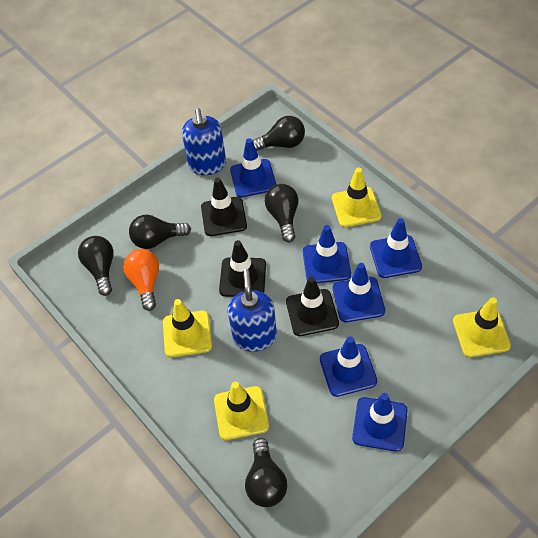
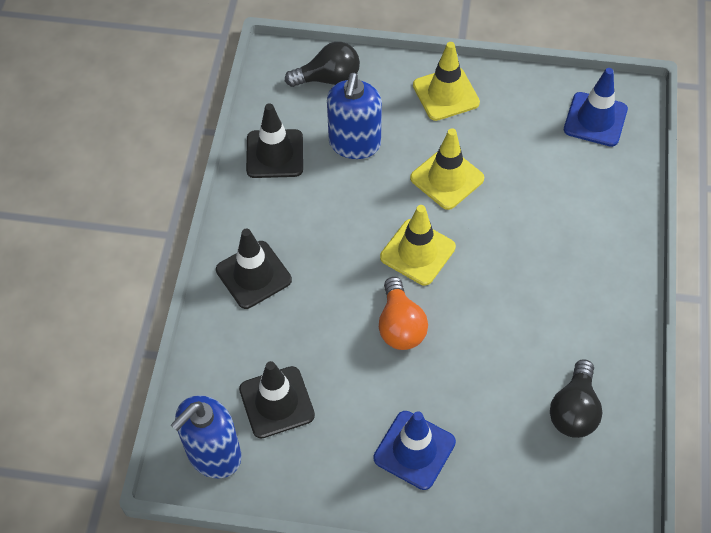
black light bulb: 5 -> 2
blue traffic cone: 6 -> 2
yellow traffic cone: 4 -> 3

